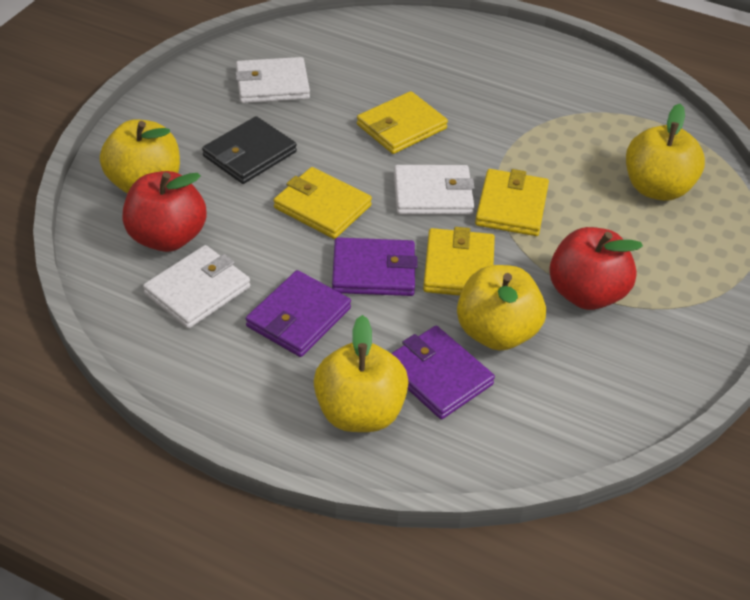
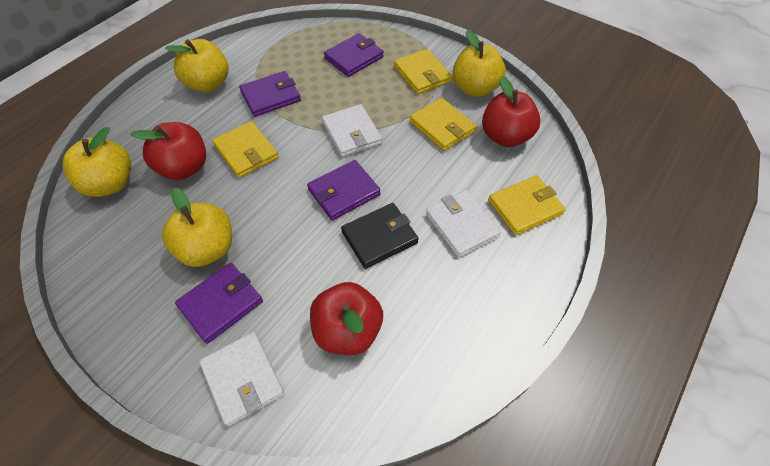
purple wallet: 3 -> 4
red apple: 2 -> 3

